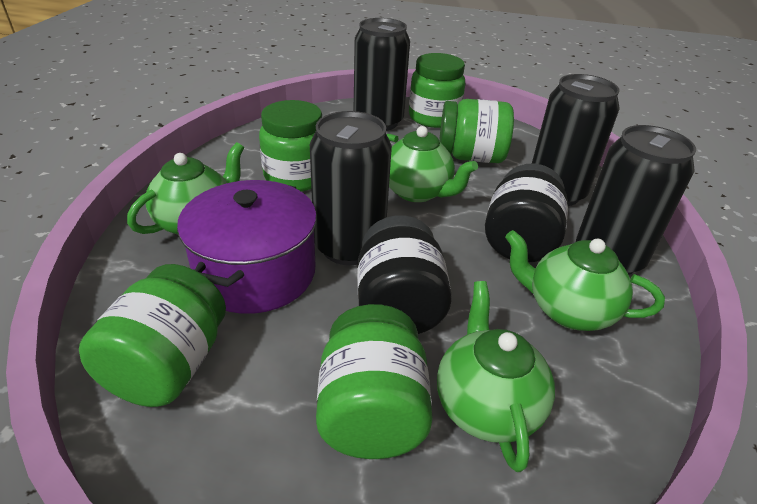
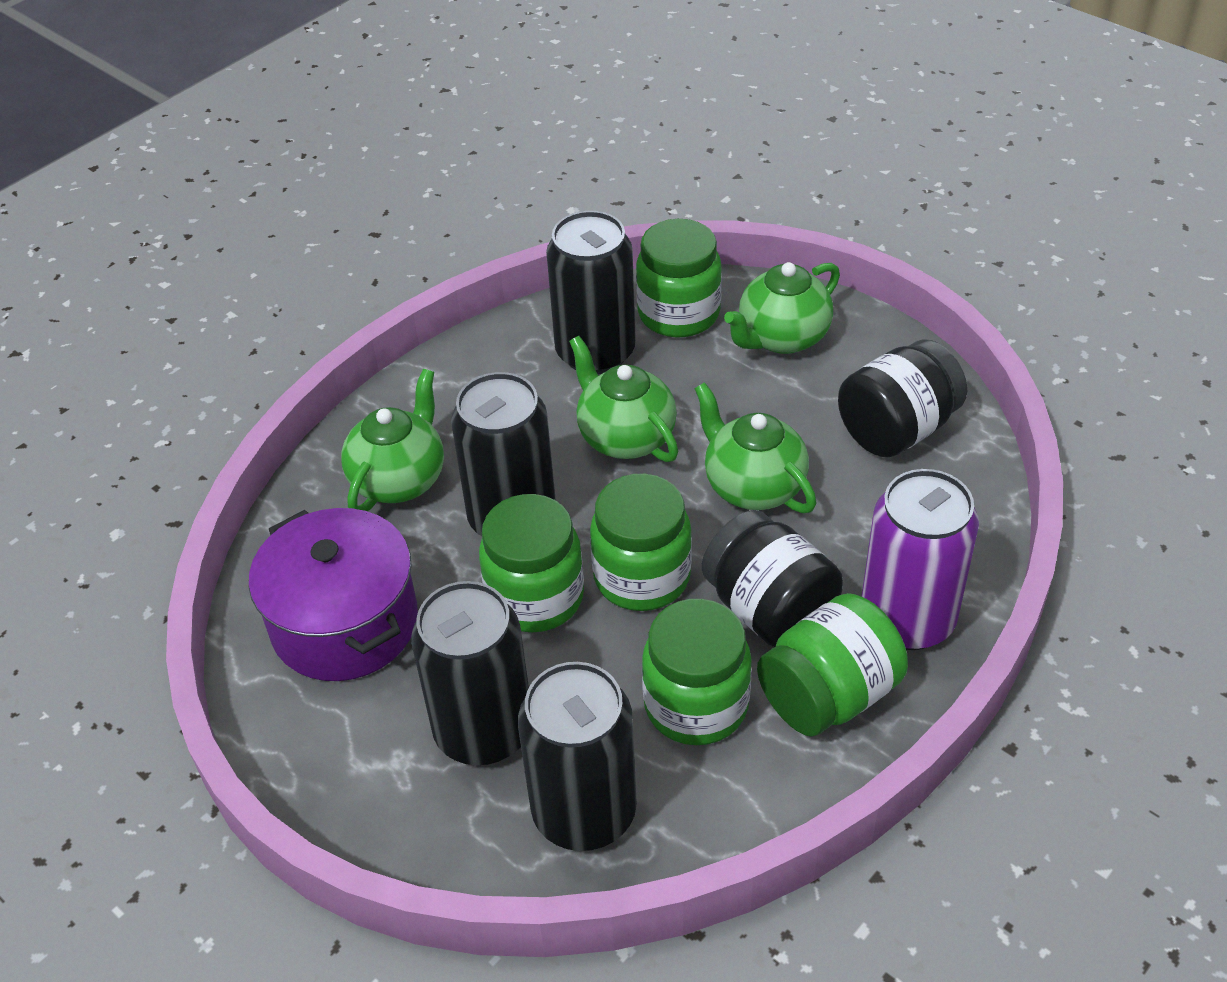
purple can: 0 -> 1

